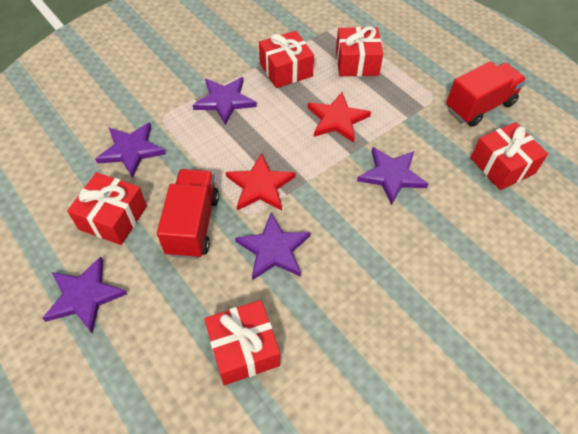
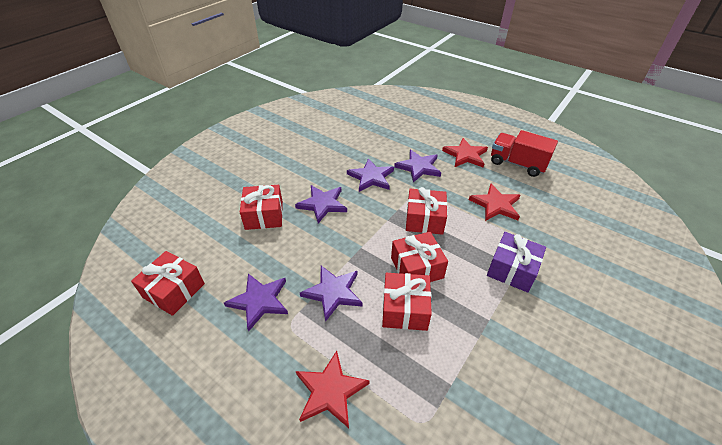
purple gift: 0 -> 1
red star: 2 -> 3
red truck: 2 -> 1

